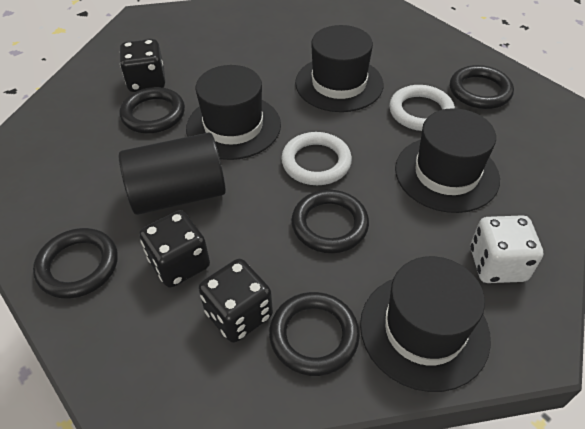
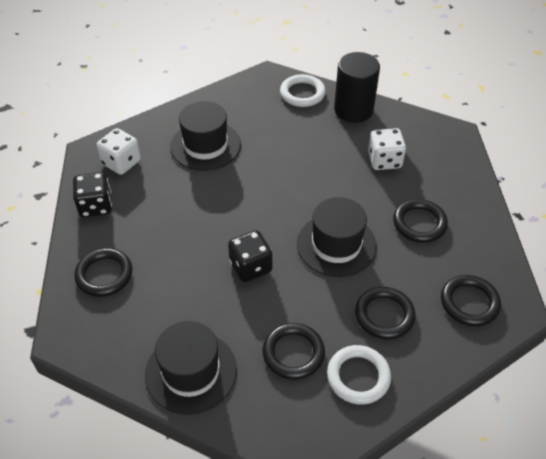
black dice: 3 -> 2
black hat: 4 -> 3
white dice: 1 -> 2

